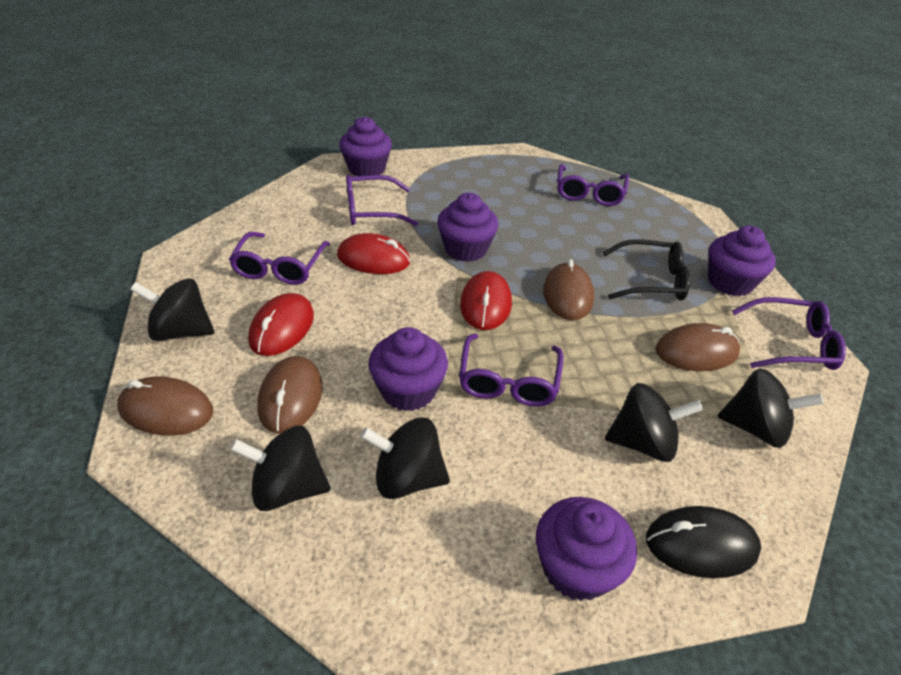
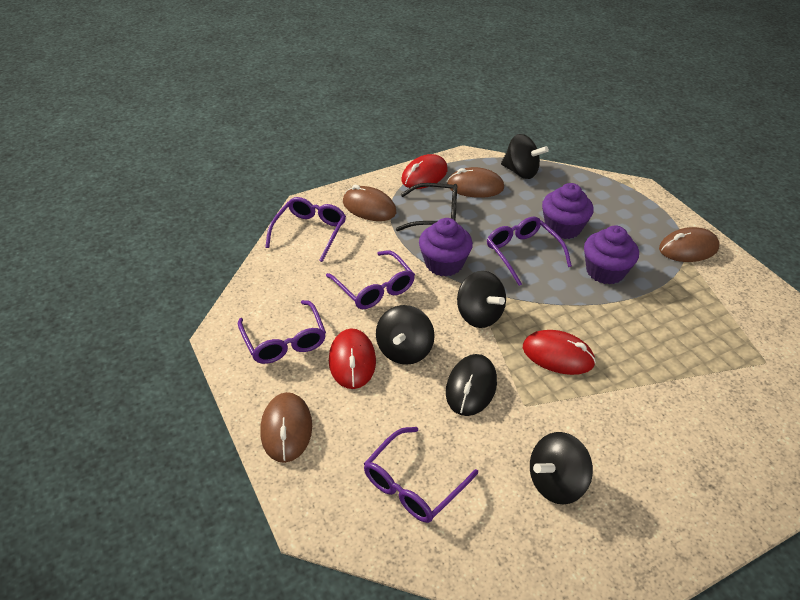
black spinning top: 5 -> 4
purple cupcake: 5 -> 3

